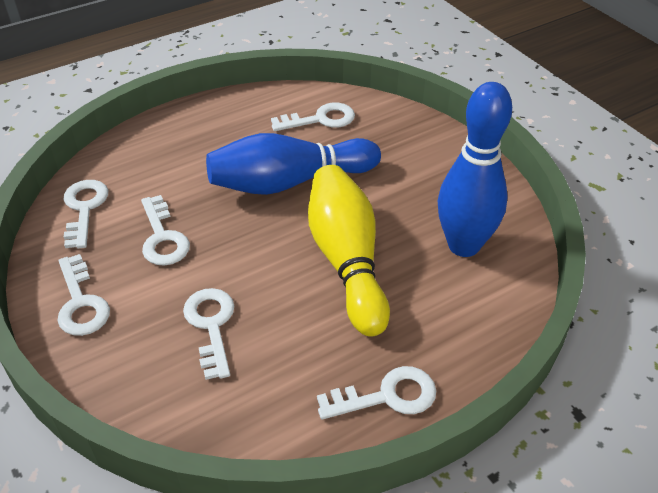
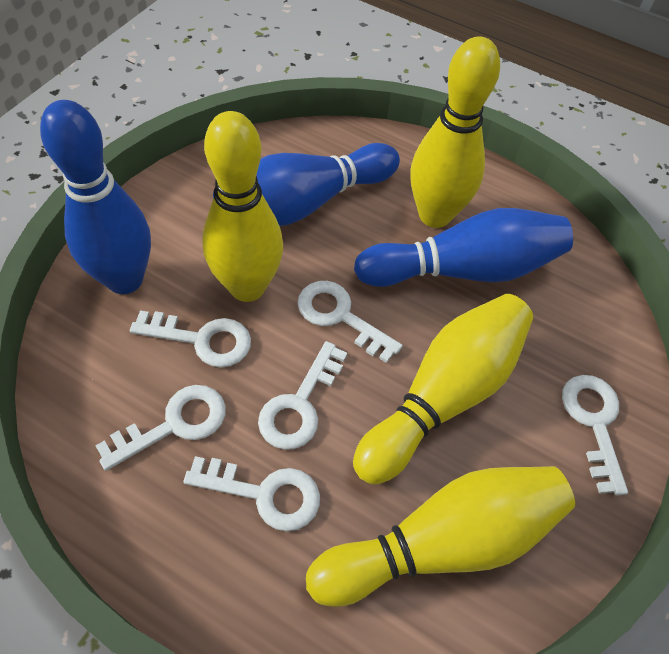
blue bowling pin: 2 -> 3
yellow bowling pin: 1 -> 4

